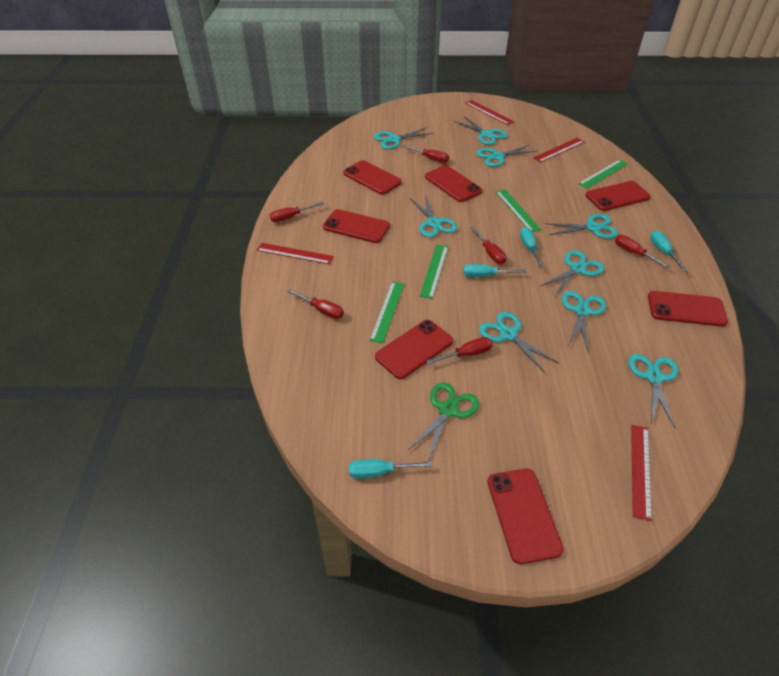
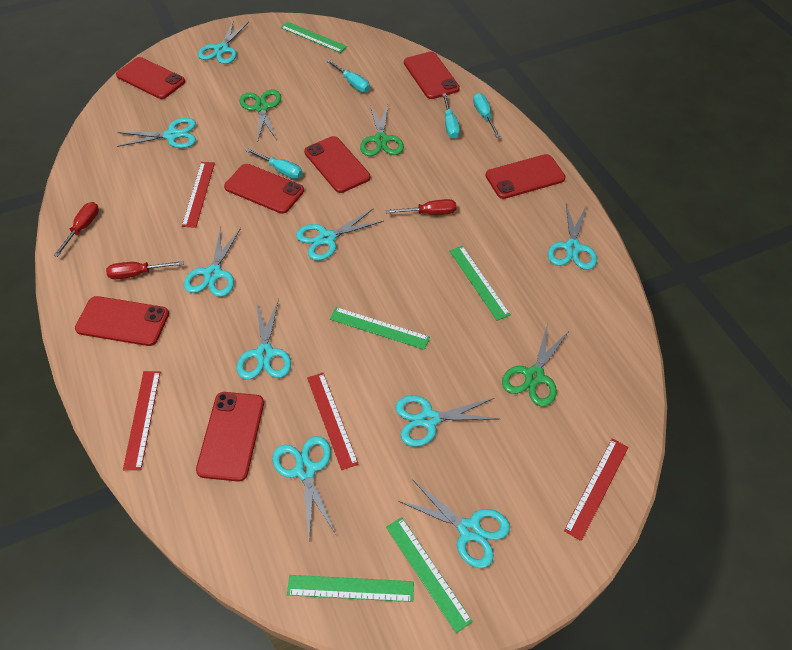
green ruler: 4 -> 5
green scissors: 1 -> 3
red screwdriver: 6 -> 3

